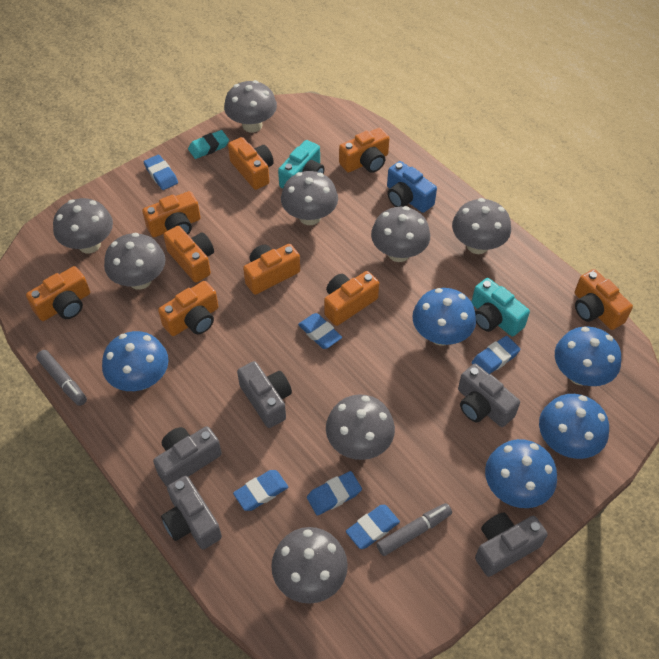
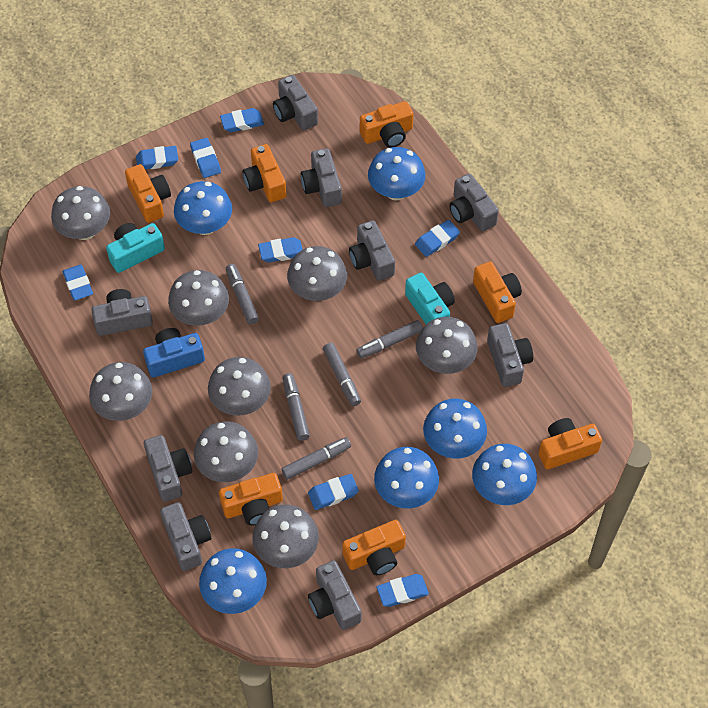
blue eraser: 6 -> 8
blue mushroom: 5 -> 6
grey camera: 5 -> 9
grey marker: 2 -> 5
orange camera: 9 -> 7
turquoise eraser: 1 -> 0

